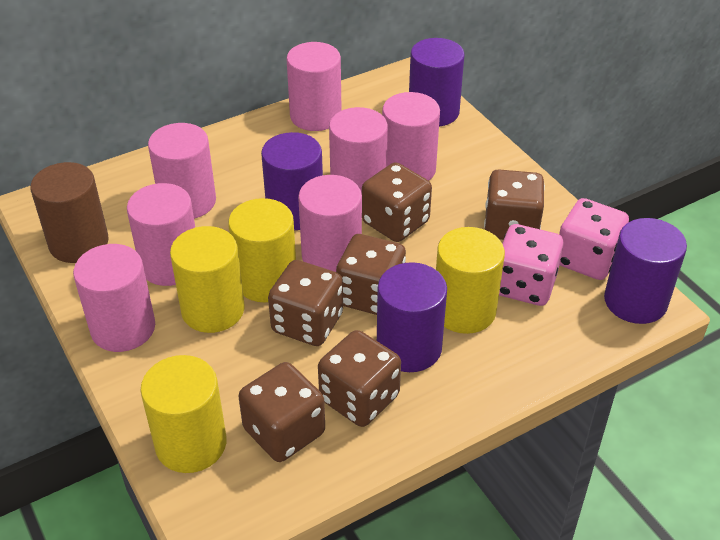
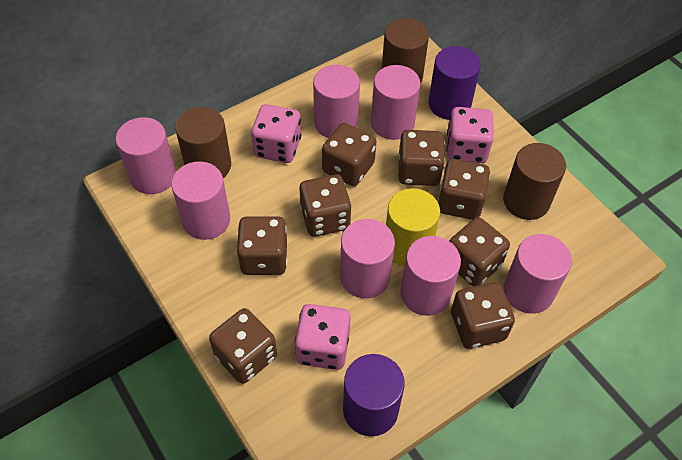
brown cylinder: 1 -> 3
brown dice: 6 -> 8
pink dice: 2 -> 3
purple cylinder: 4 -> 2
yellow cylinder: 4 -> 1

